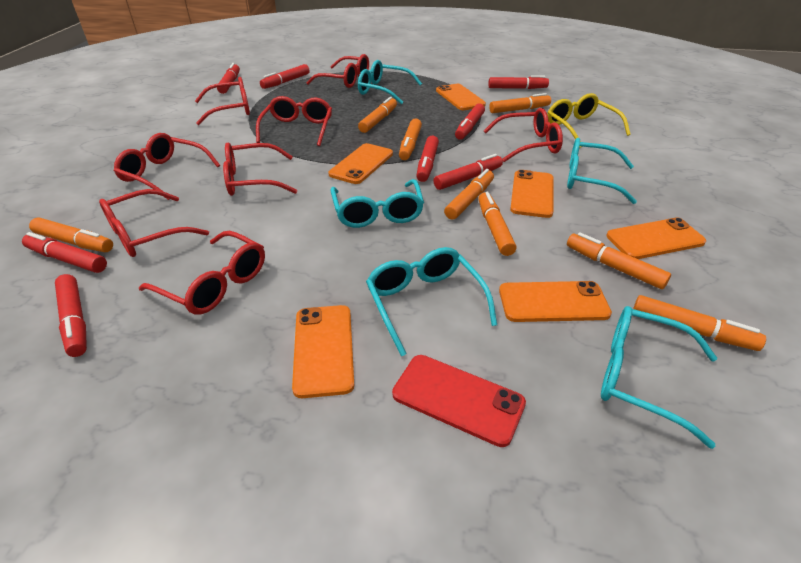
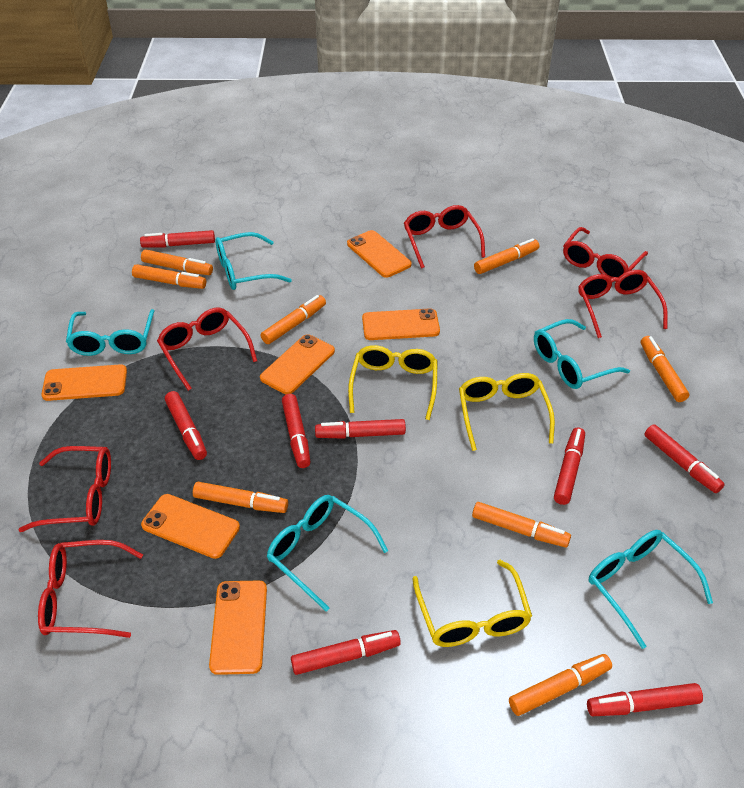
red glasses: 8 -> 6
red phone: 1 -> 0
yellow glasses: 1 -> 3

